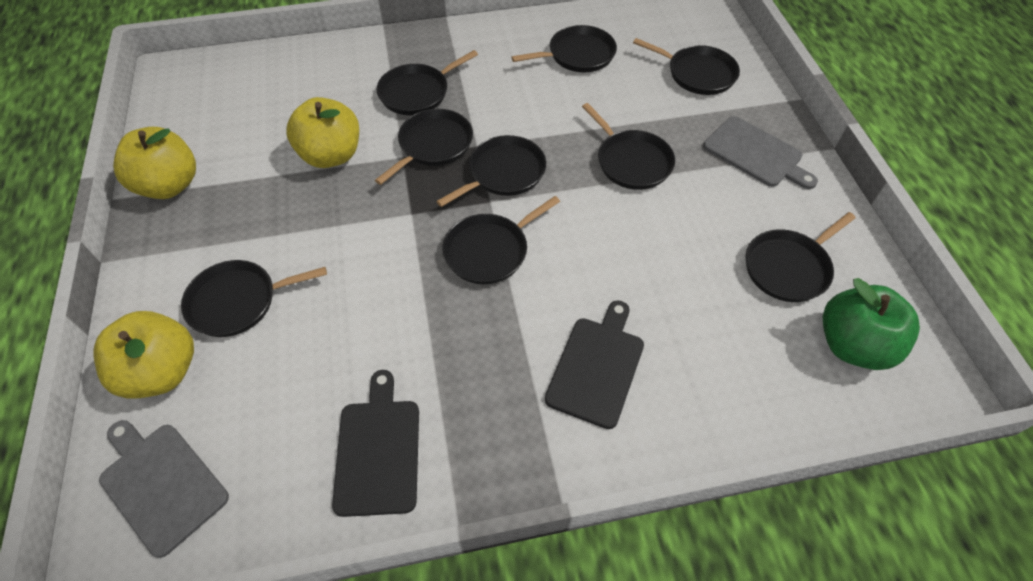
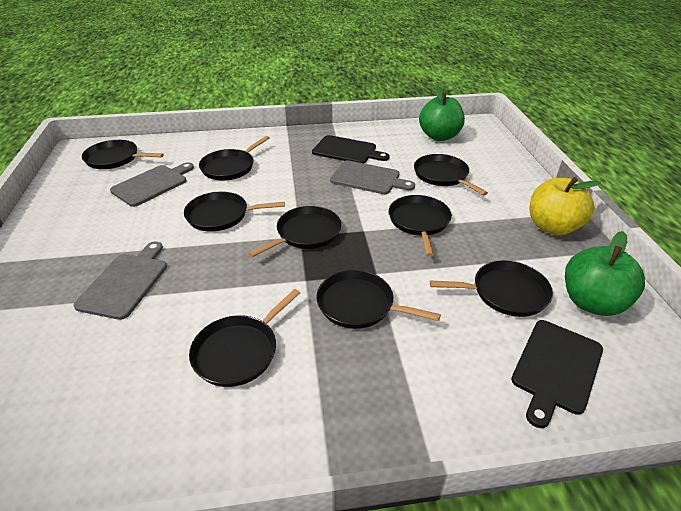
green apple: 1 -> 2
grey cutting board: 2 -> 3
yellow apple: 3 -> 1

